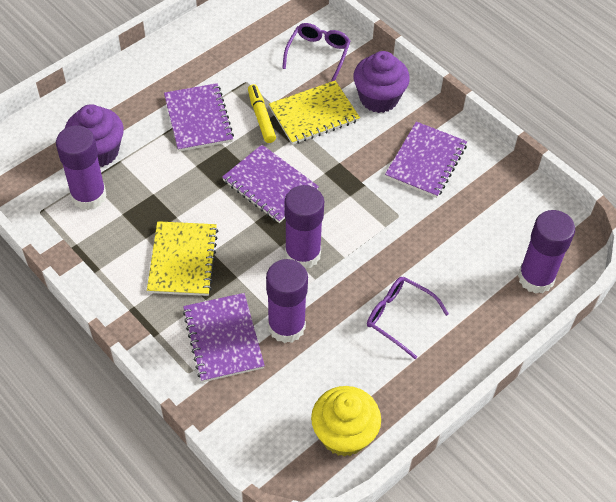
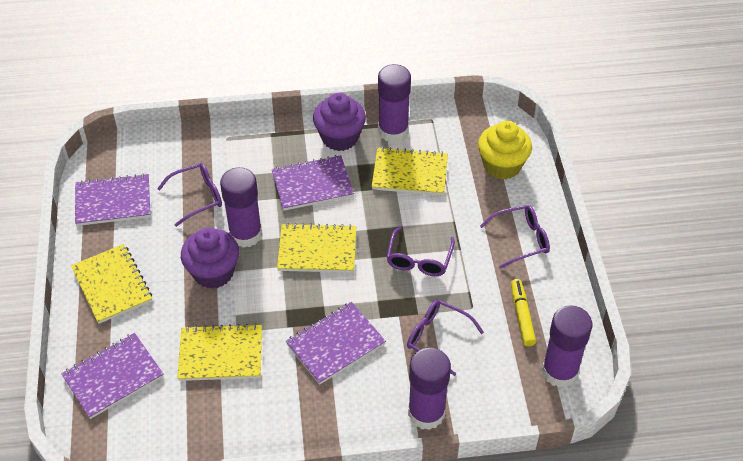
purple glasses: 2 -> 4
yellow notebook: 2 -> 4

